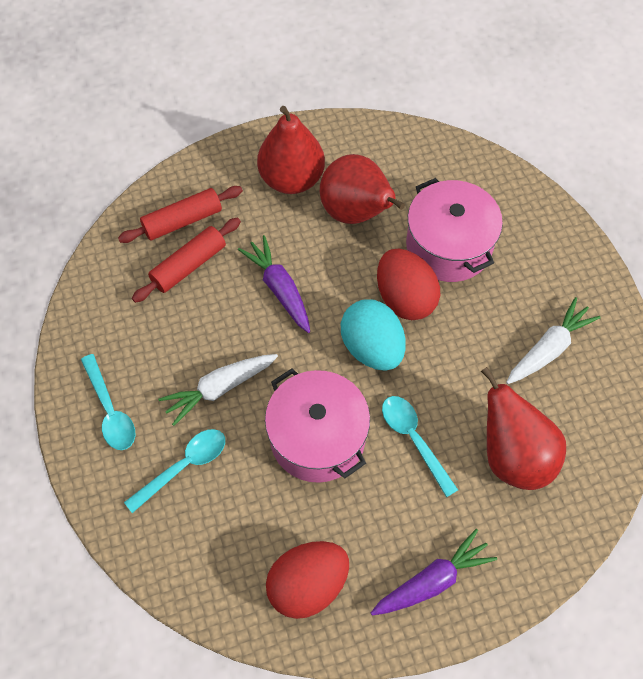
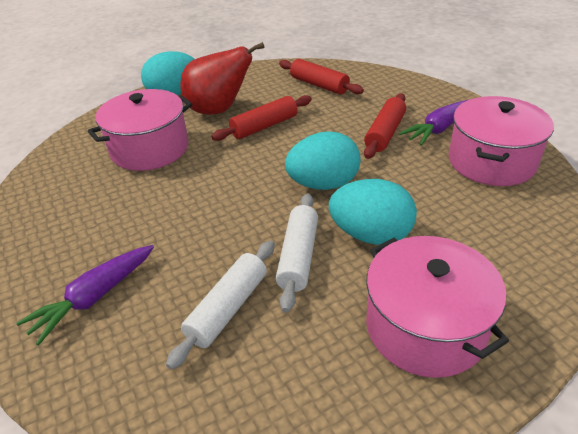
pink pot: 2 -> 3
red egg: 2 -> 0
red pear: 3 -> 1
red rolling pin: 2 -> 3
turquoise egg: 1 -> 3
turquoise spoon: 3 -> 0
white carrot: 2 -> 0
white rolling pin: 0 -> 2

